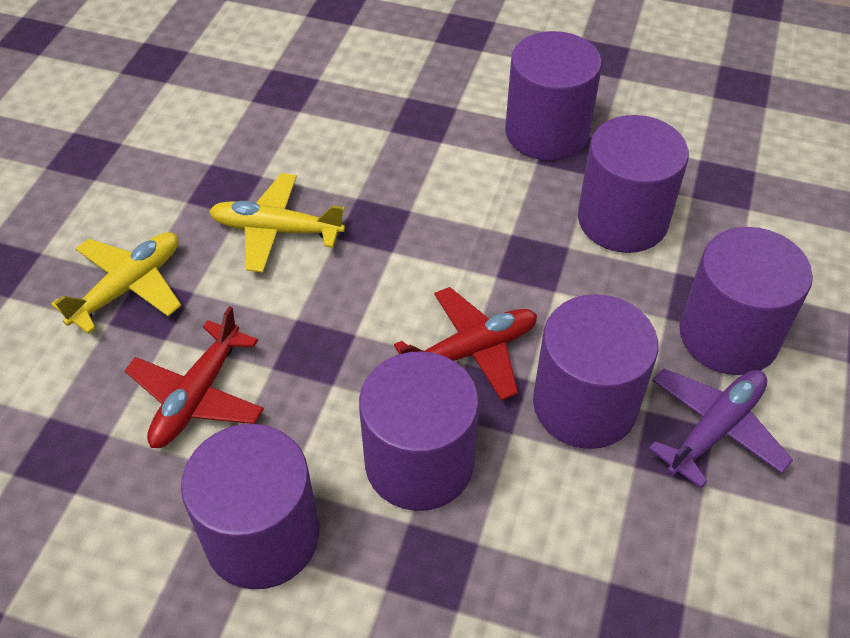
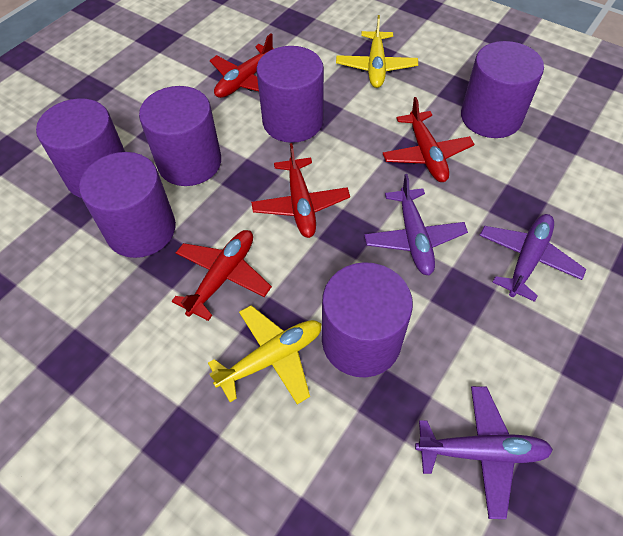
purple plane: 1 -> 3
red plane: 2 -> 4

